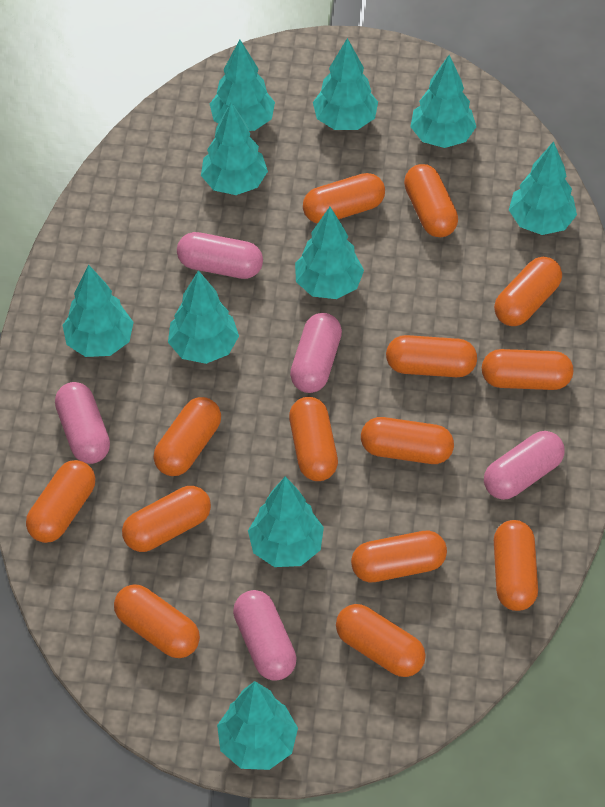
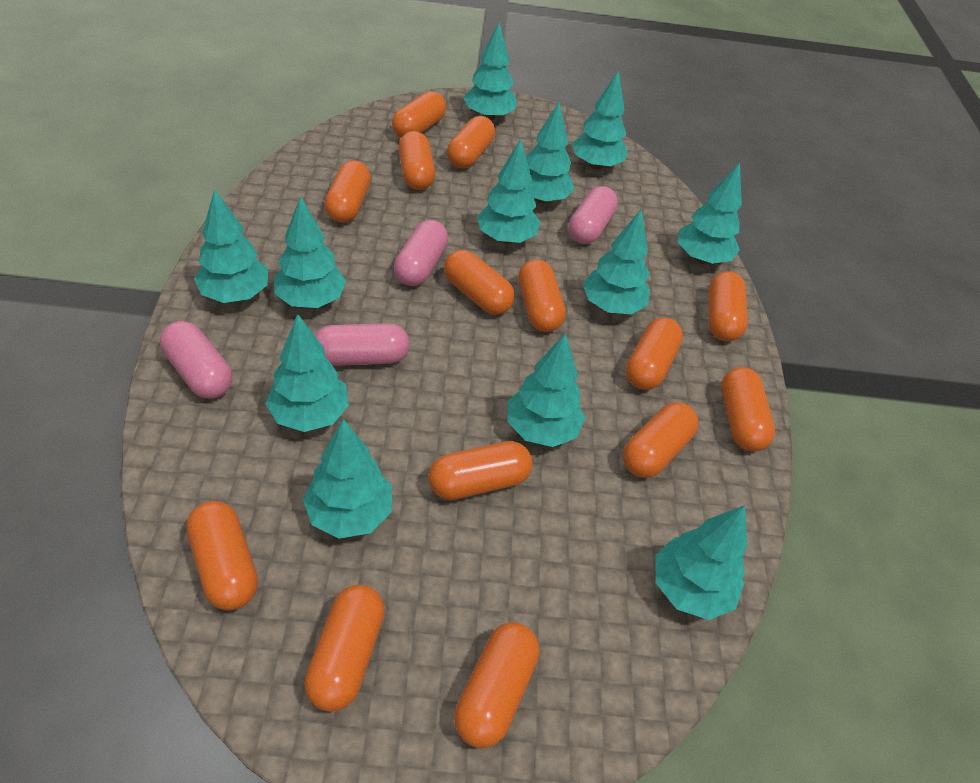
pink capsule: 5 -> 4
turquoise tree: 10 -> 12

